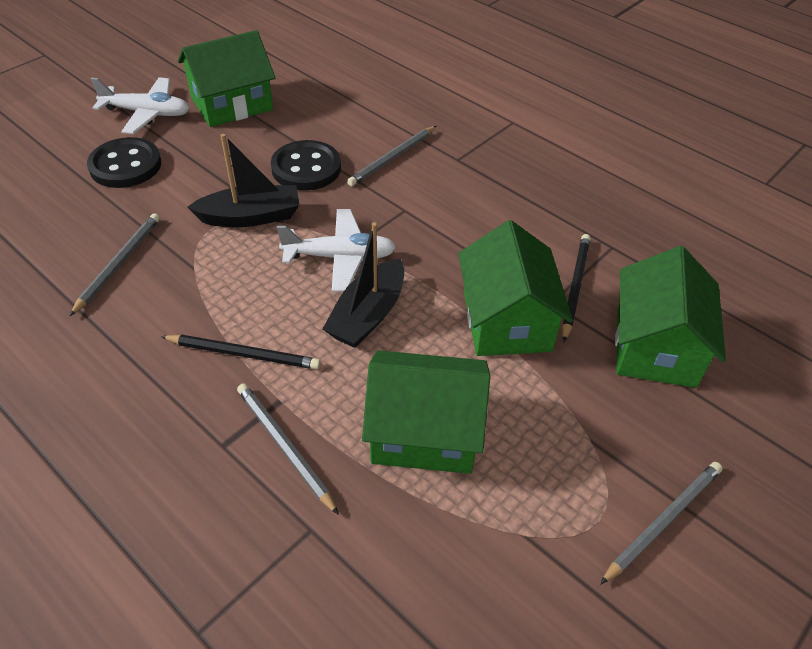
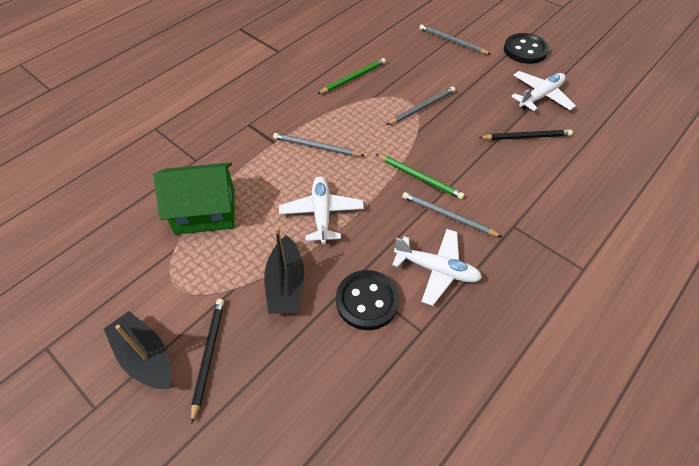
green house: 4 -> 1
green pencil: 0 -> 2
white plane: 2 -> 3

